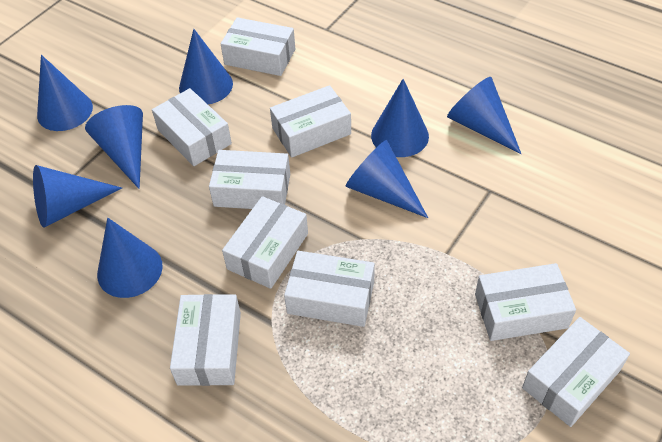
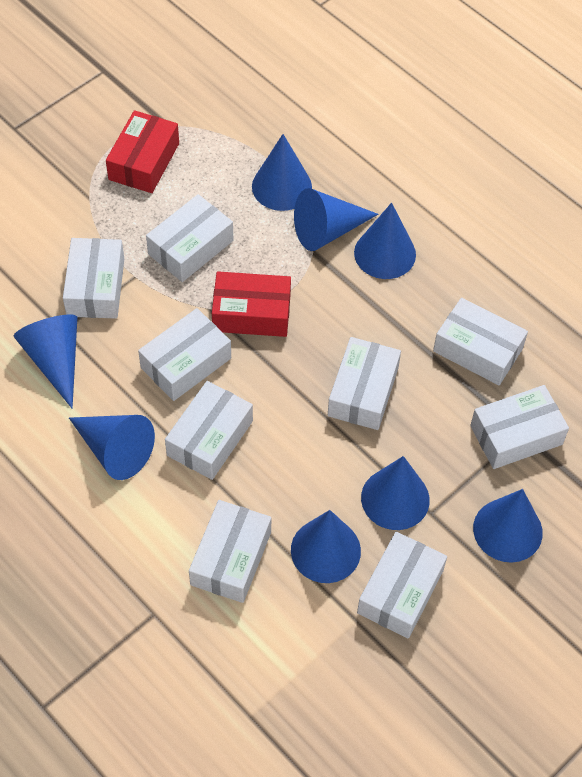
red box: 0 -> 2

